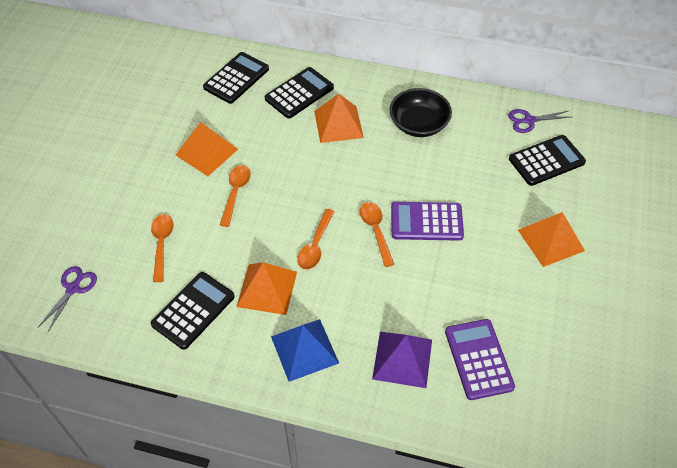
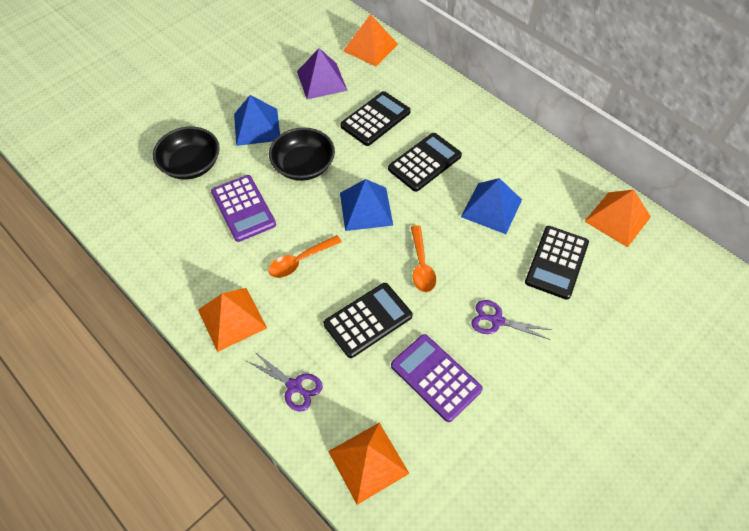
black bowl: 1 -> 2
blue pyramid: 1 -> 3
orange spoon: 4 -> 2

